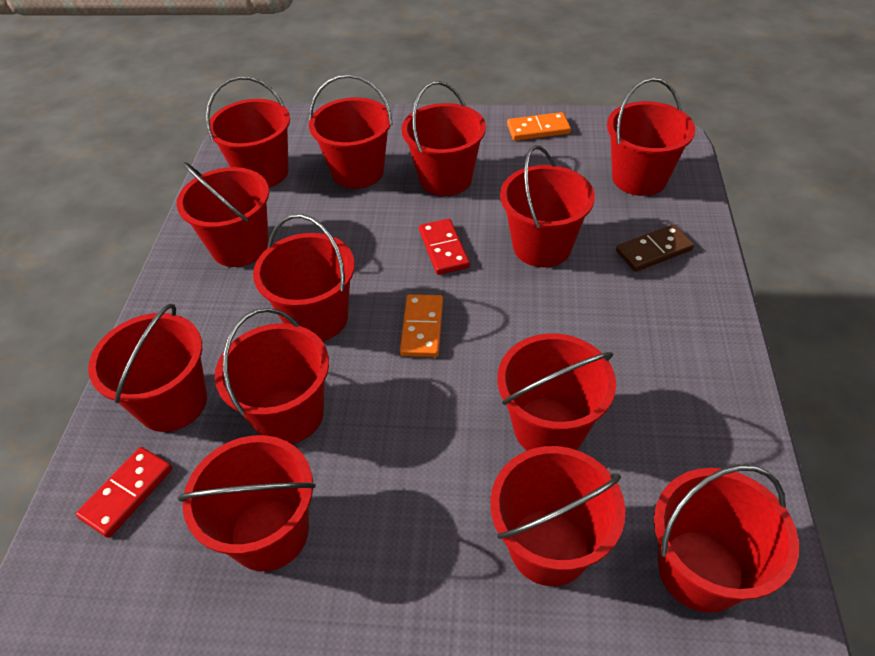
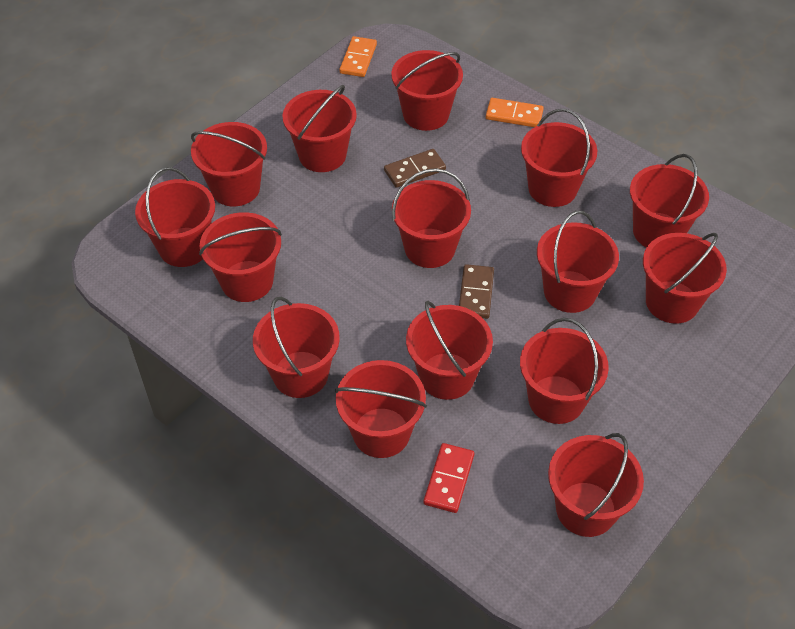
brown domino: 1 -> 2
red bucket: 13 -> 15
red domino: 2 -> 1

